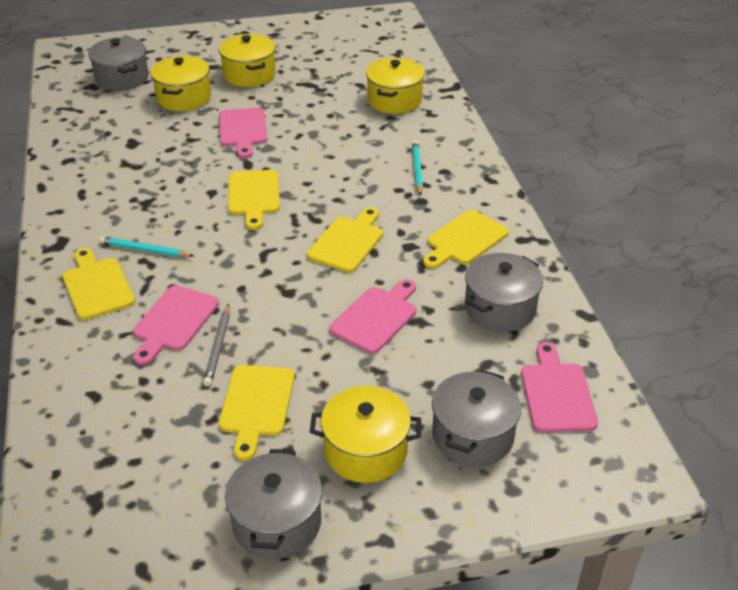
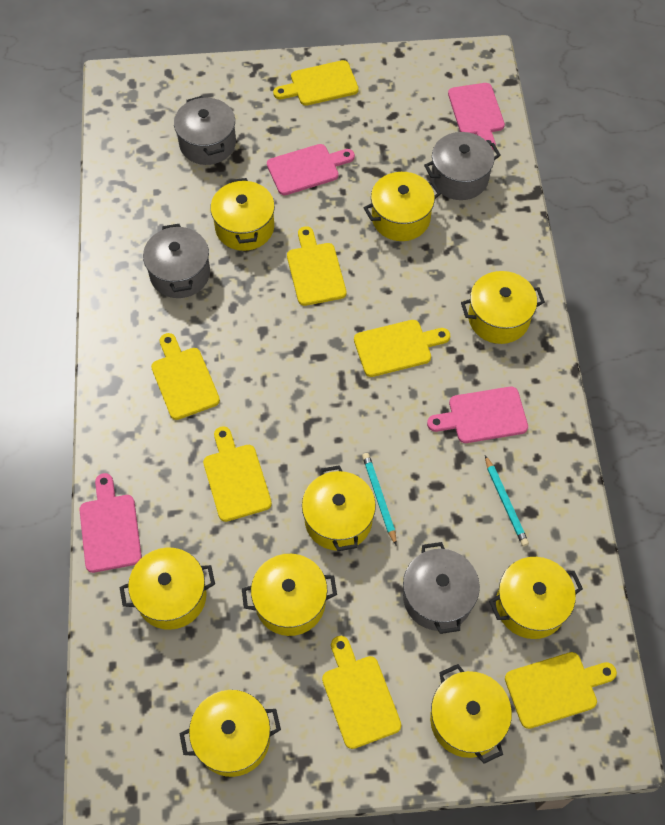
grey pencil: 1 -> 0
yellow cutting board: 5 -> 7
yellow pot: 4 -> 9

